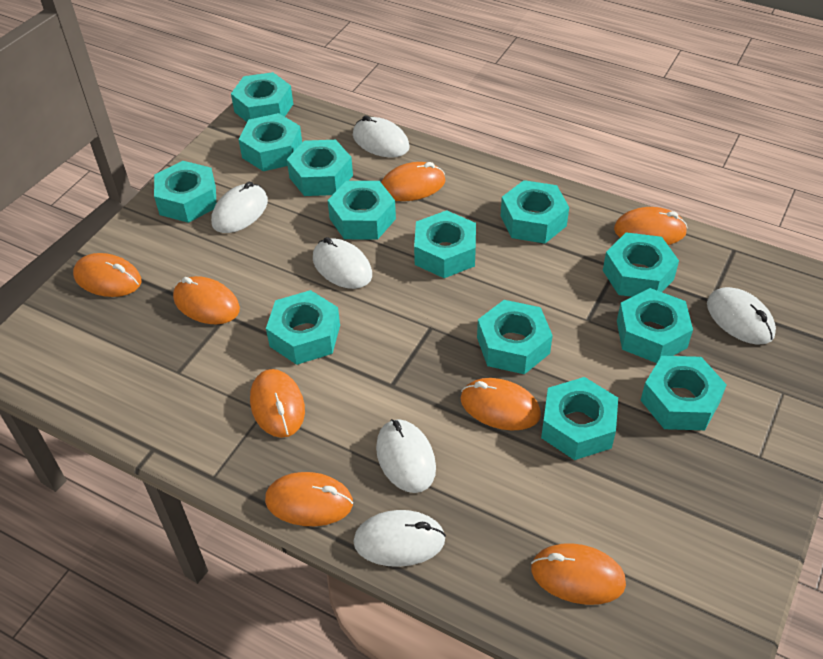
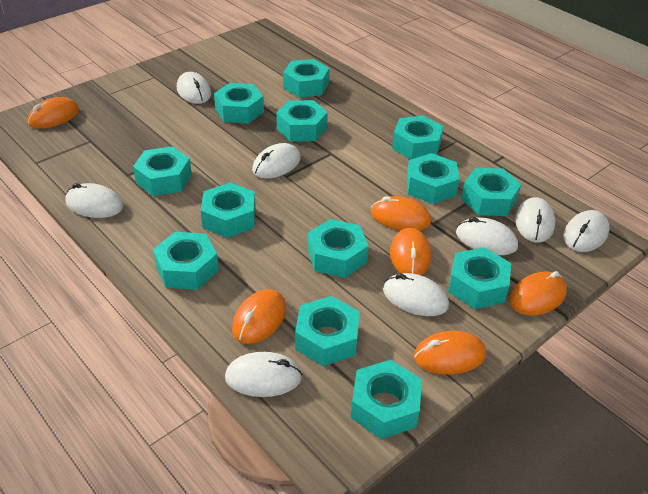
orange mouse: 8 -> 6
white mouse: 6 -> 8

